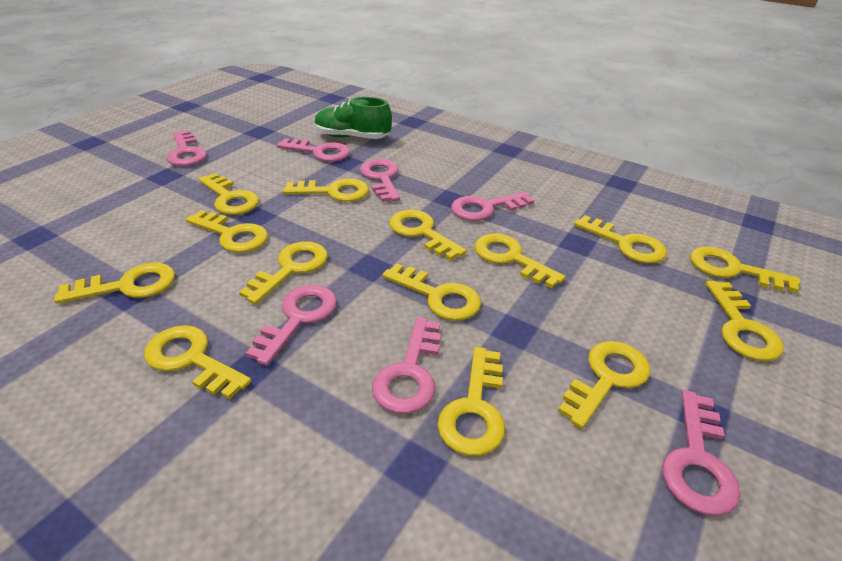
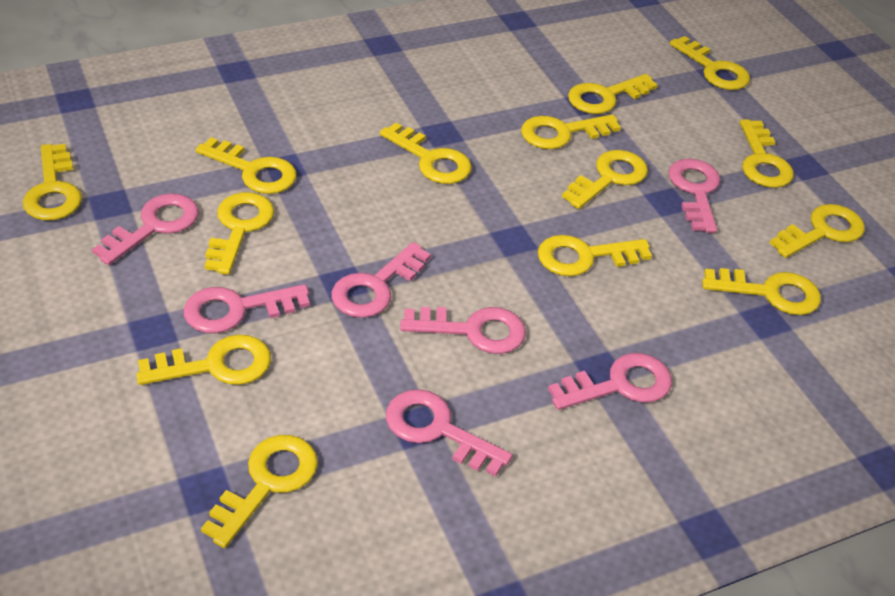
green shoe: 1 -> 0

